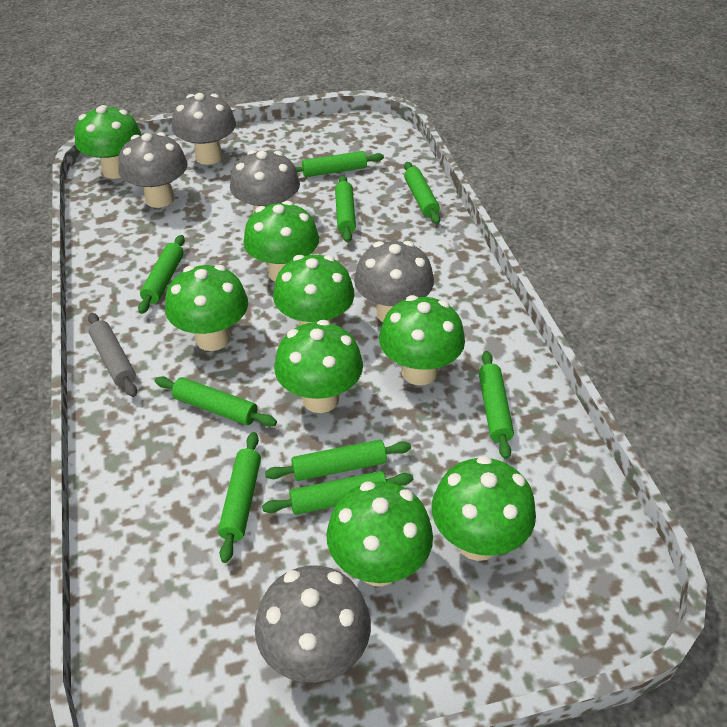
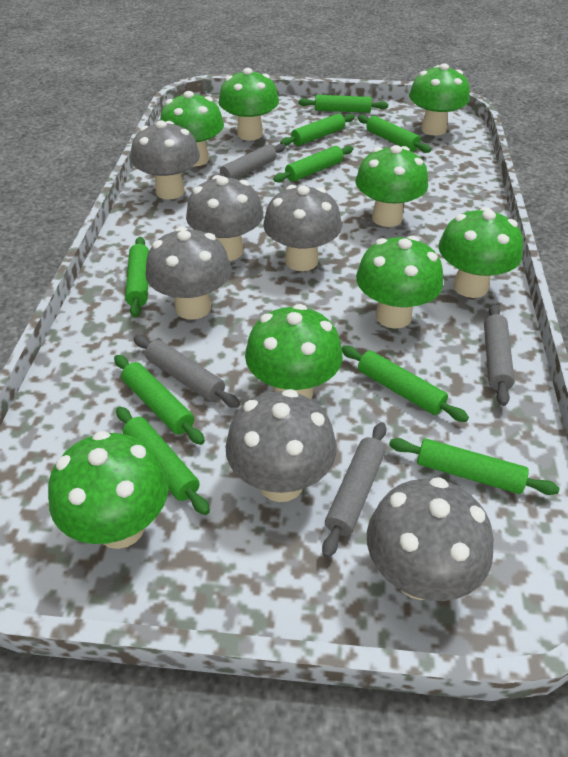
grey mushroom: 5 -> 6
grey rolling pin: 1 -> 4

